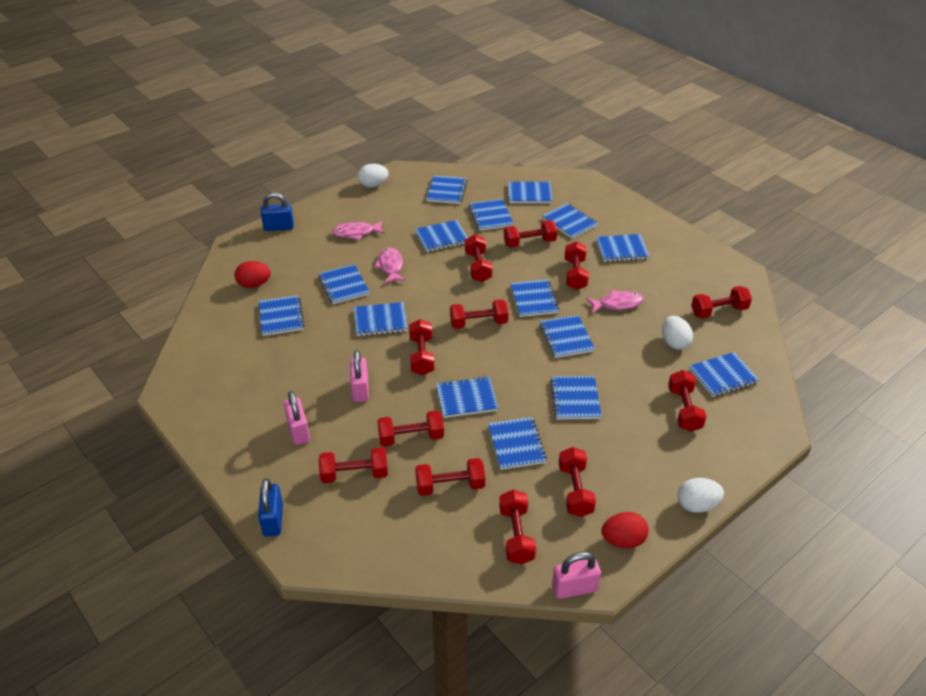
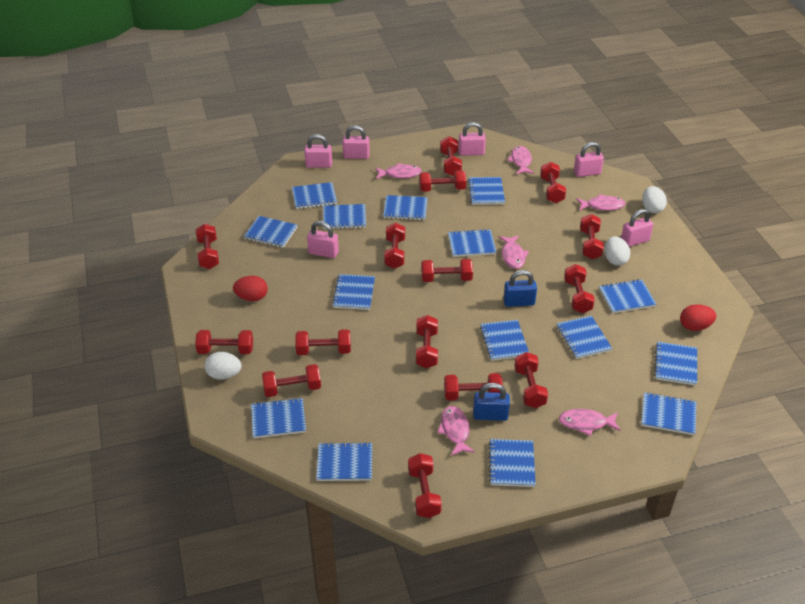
pink fish: 3 -> 6
pink padlock: 3 -> 6
red dumbbell: 12 -> 15

